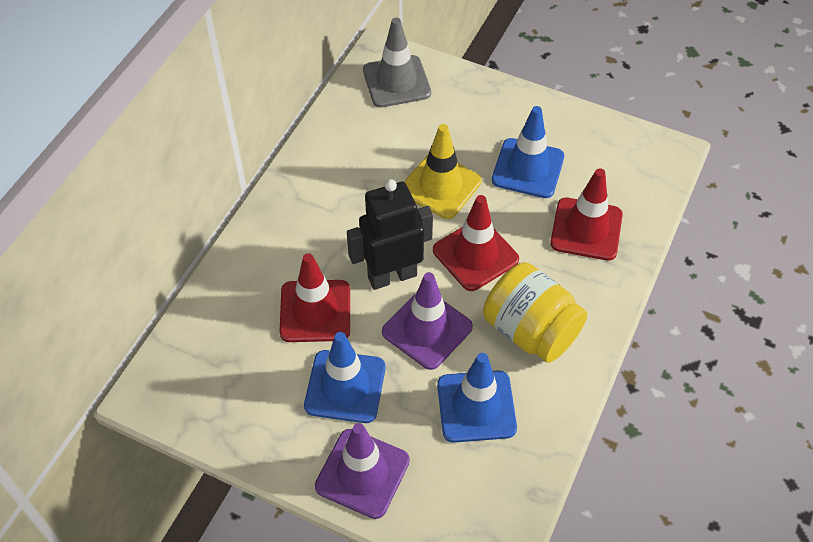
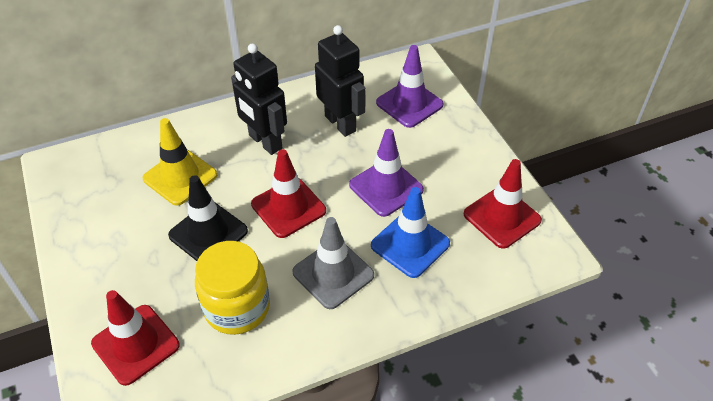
black robot: 1 -> 2
black traffic cone: 0 -> 1
blue traffic cone: 3 -> 1

